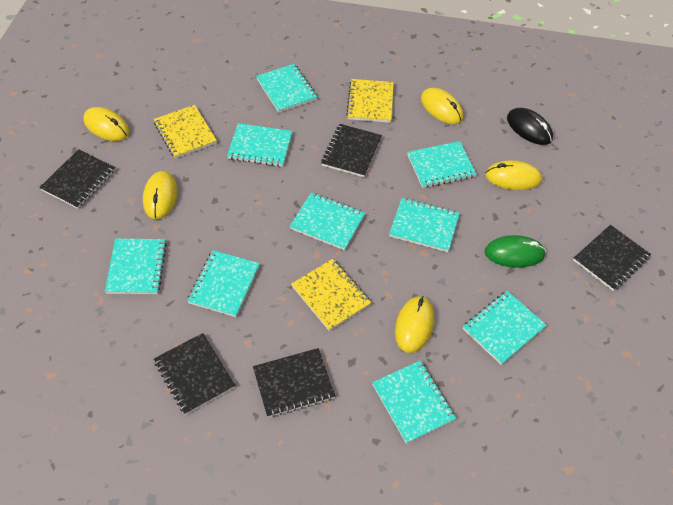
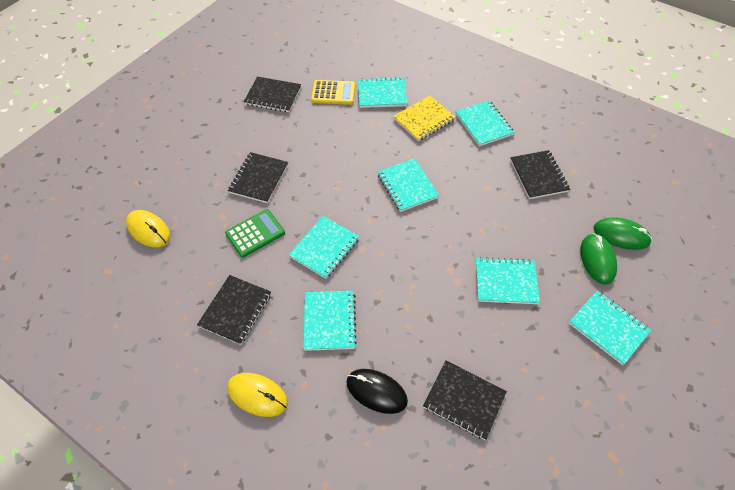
green calculator: 0 -> 1
green mouse: 1 -> 2
turquoise notebook: 9 -> 7
yellow calculator: 0 -> 1
yellow mouse: 5 -> 2
yellow notebook: 3 -> 1

